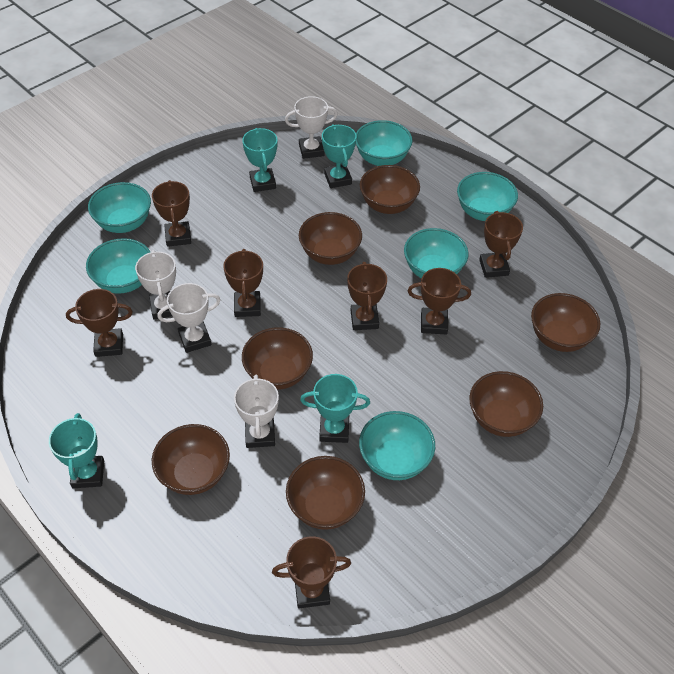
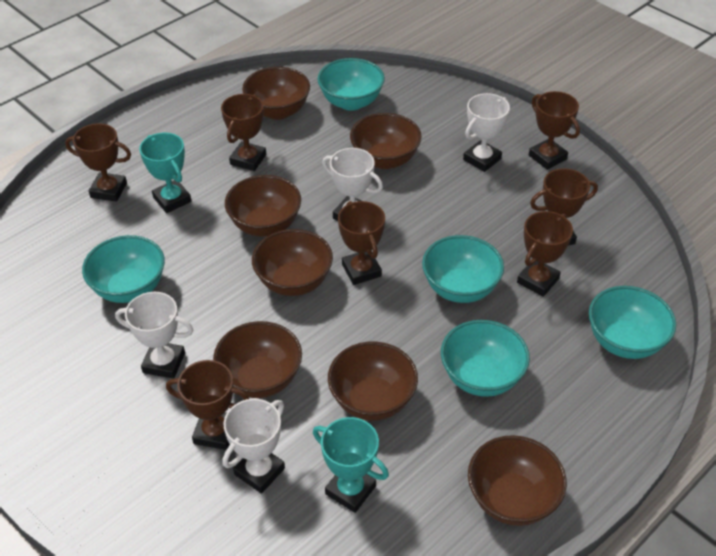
turquoise bowl: 6 -> 5
turquoise trophy: 4 -> 2

